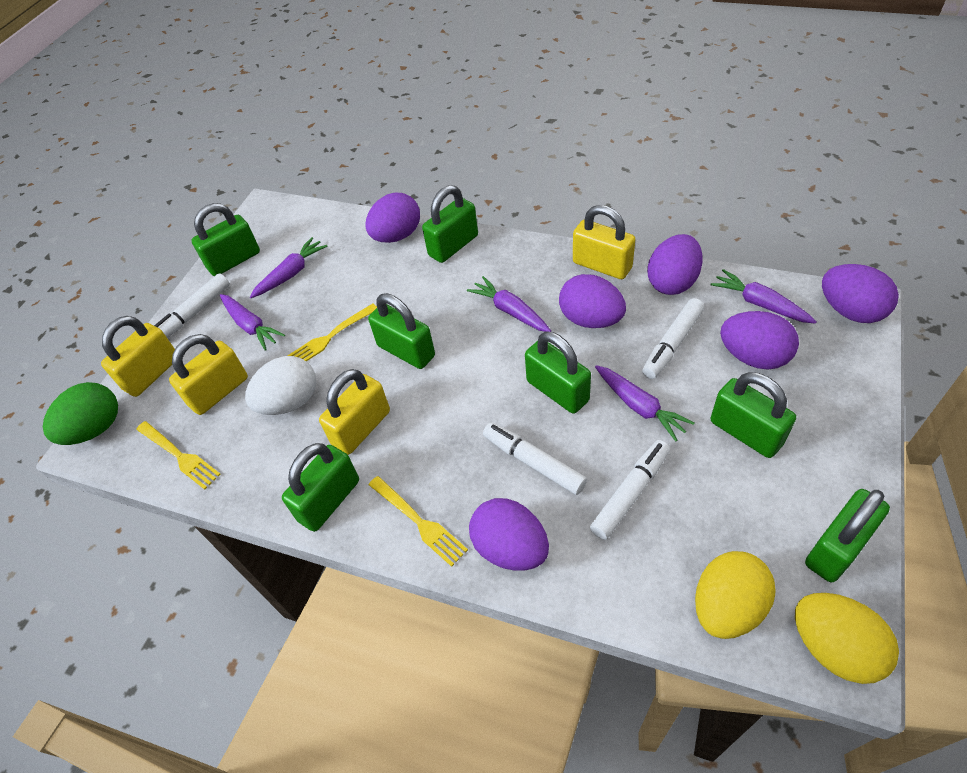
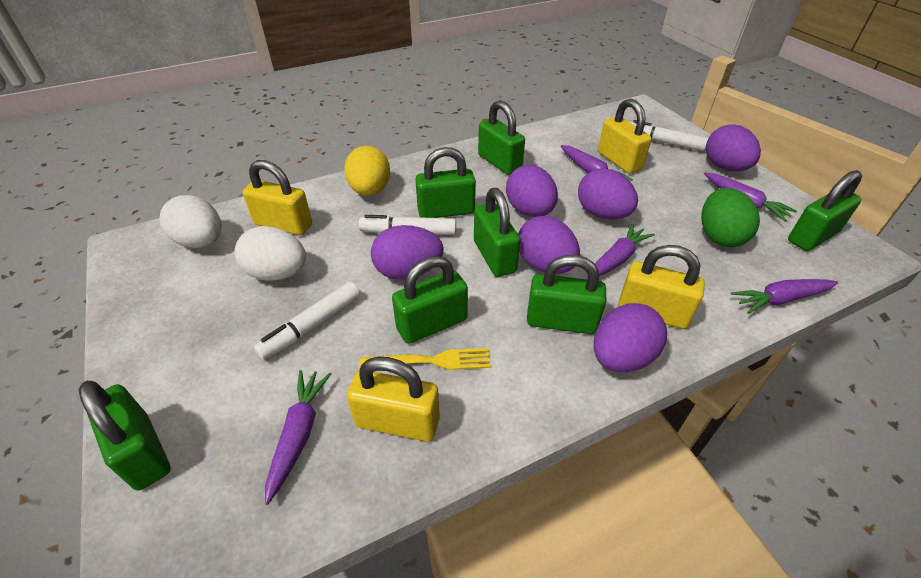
white egg: 1 -> 2
white marker: 4 -> 3
yellow egg: 2 -> 1
yellow fork: 3 -> 1

